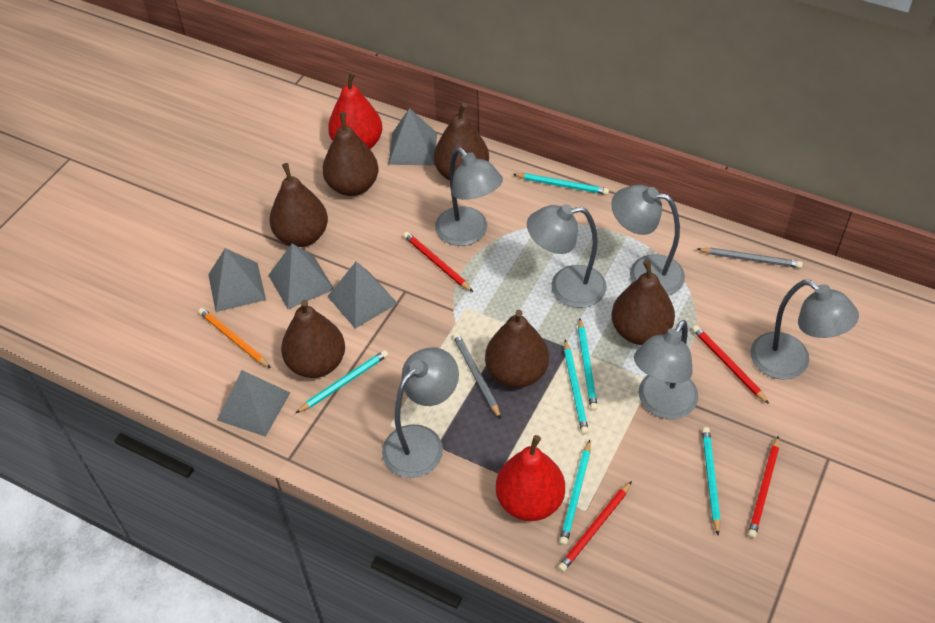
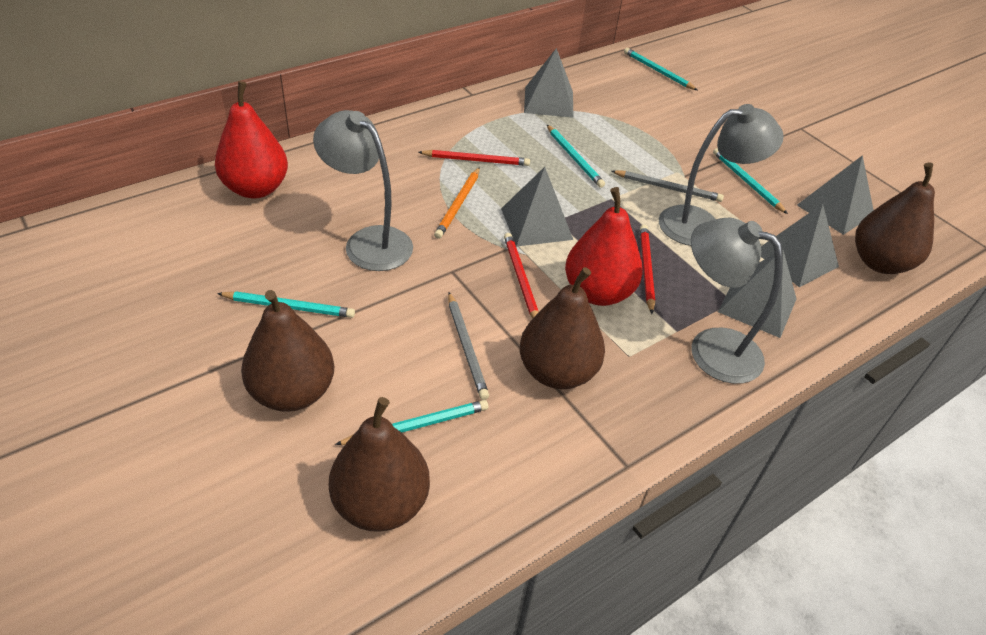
brown pear: 6 -> 4
grey lamp: 6 -> 3
red pencil: 4 -> 3
turquoise pencil: 6 -> 5

